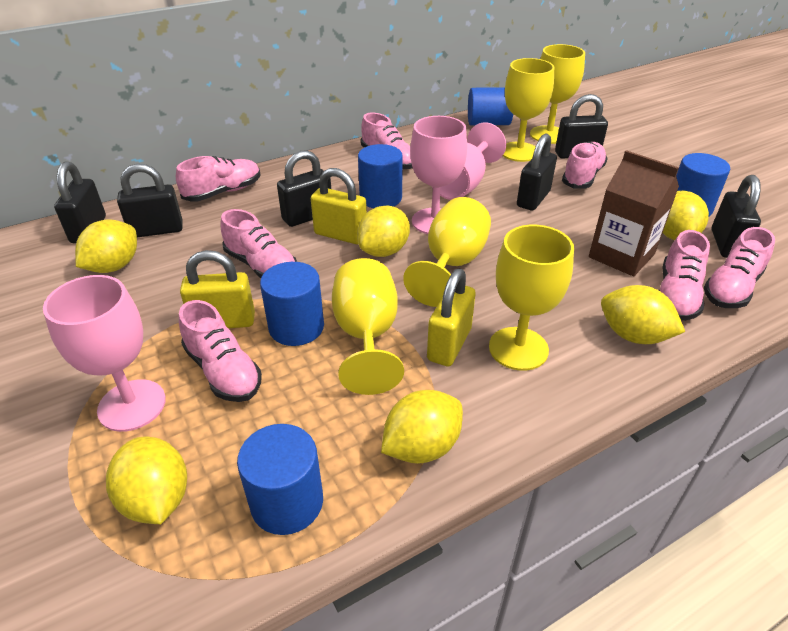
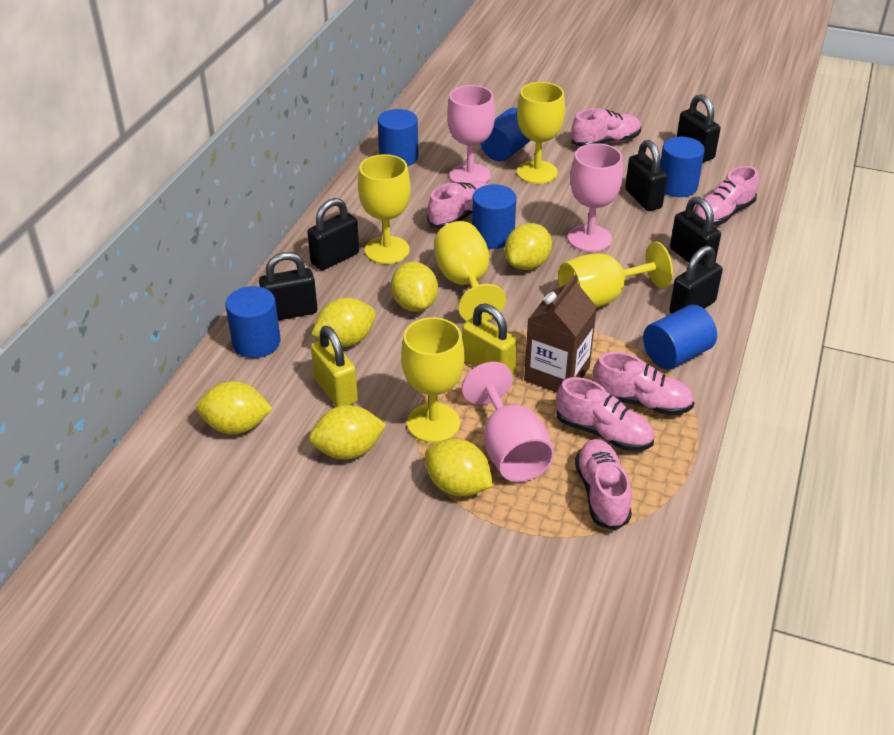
blue cylinder: 5 -> 6
pink shoe: 7 -> 6
yellow padlock: 3 -> 2

